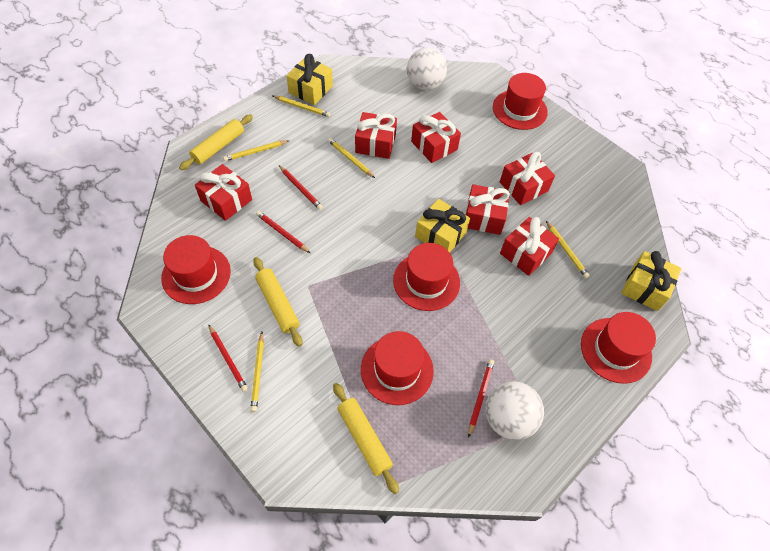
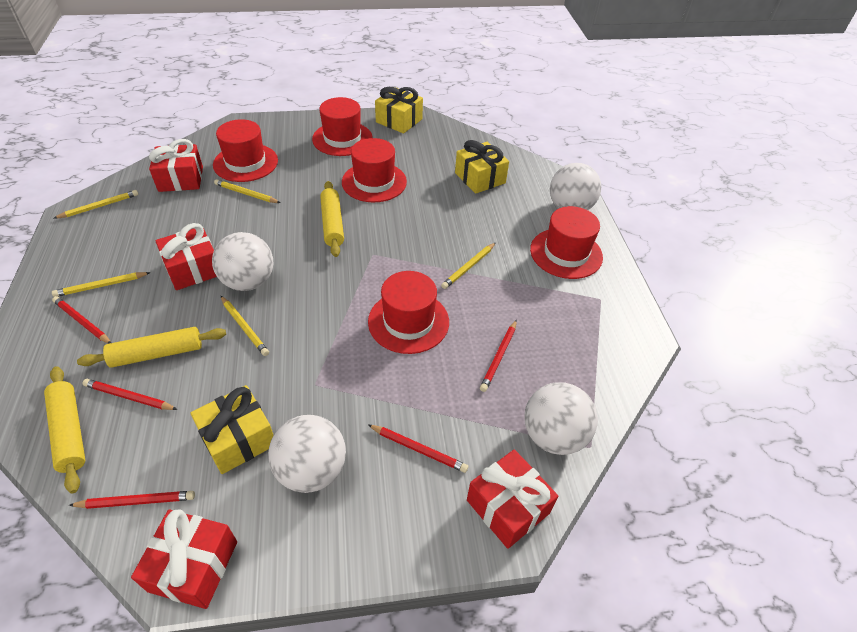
red gift: 6 -> 4
red pencil: 4 -> 5
white ball: 2 -> 4

